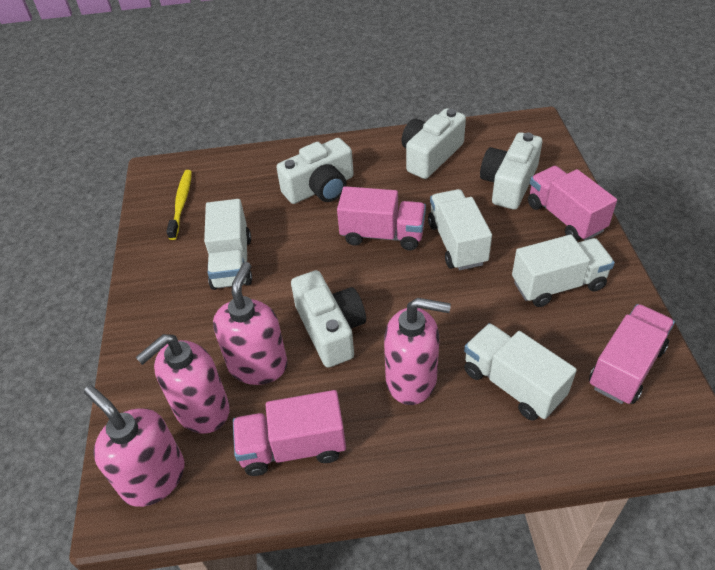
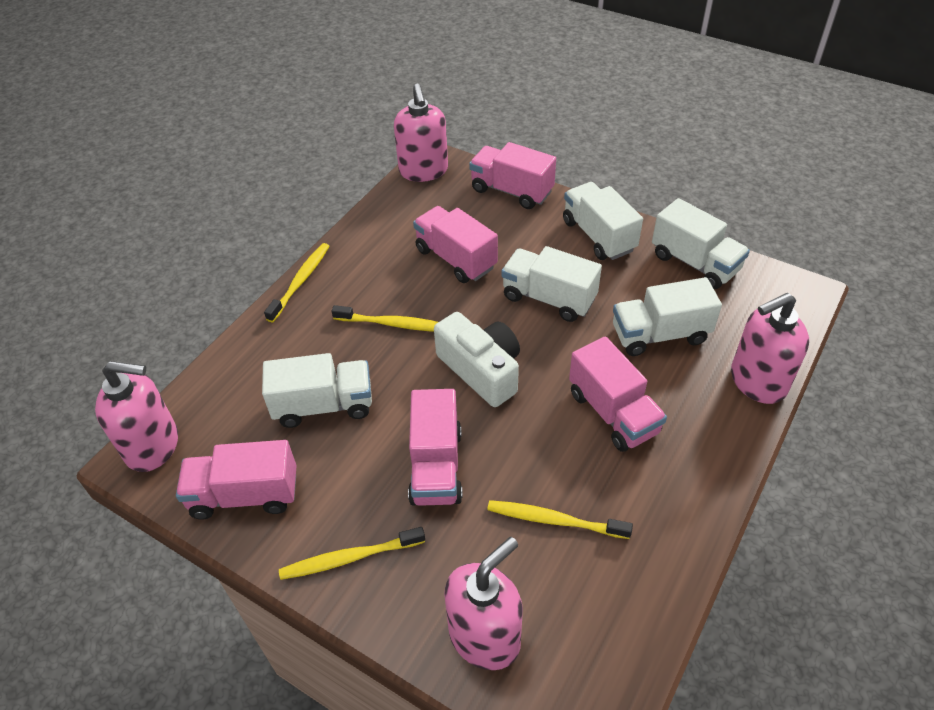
pink truck: 4 -> 5
white camera: 4 -> 1
white truck: 4 -> 5
yellow toothbrush: 1 -> 4

